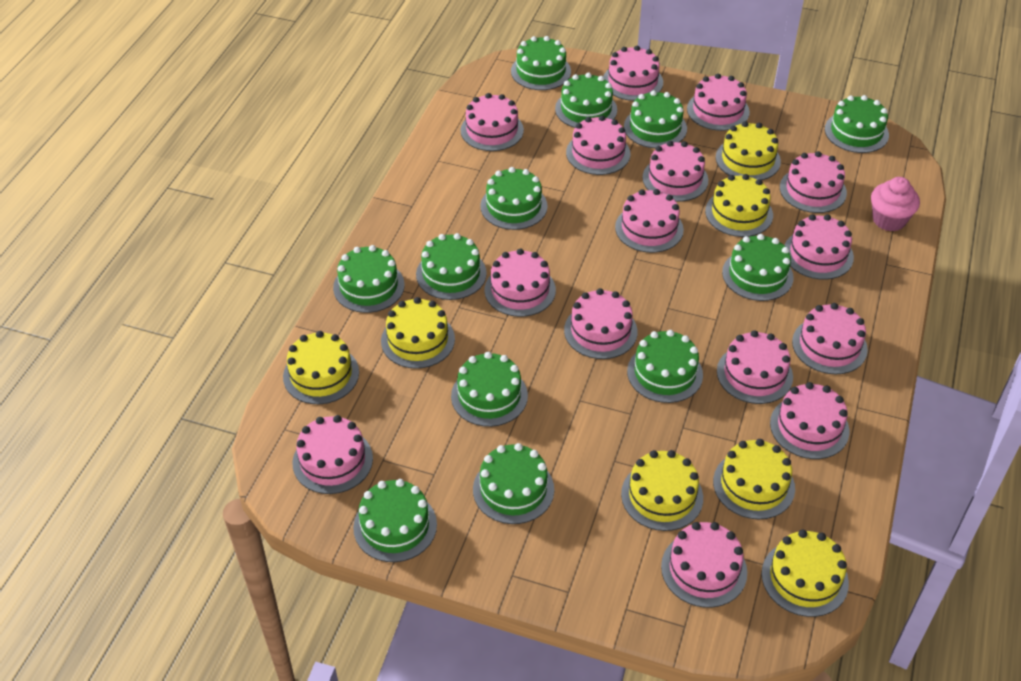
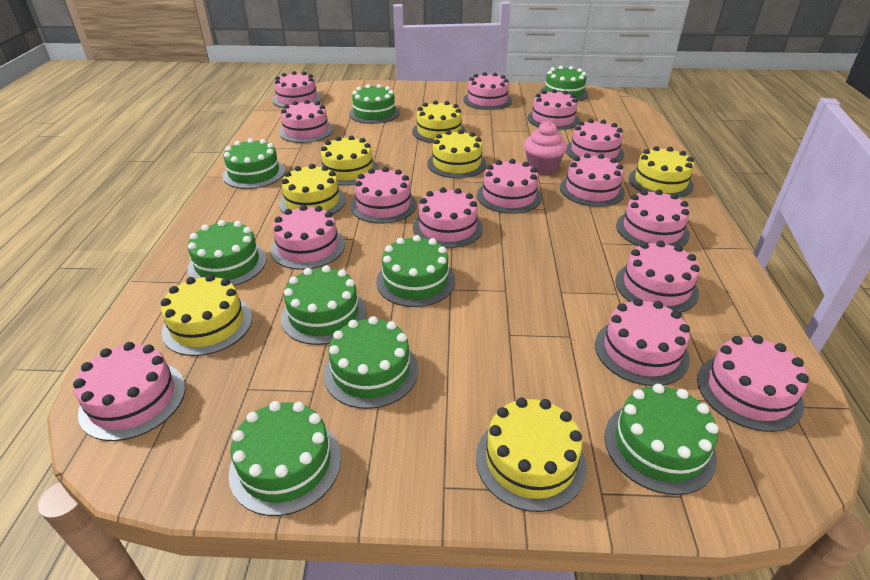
green cake: 12 -> 9

